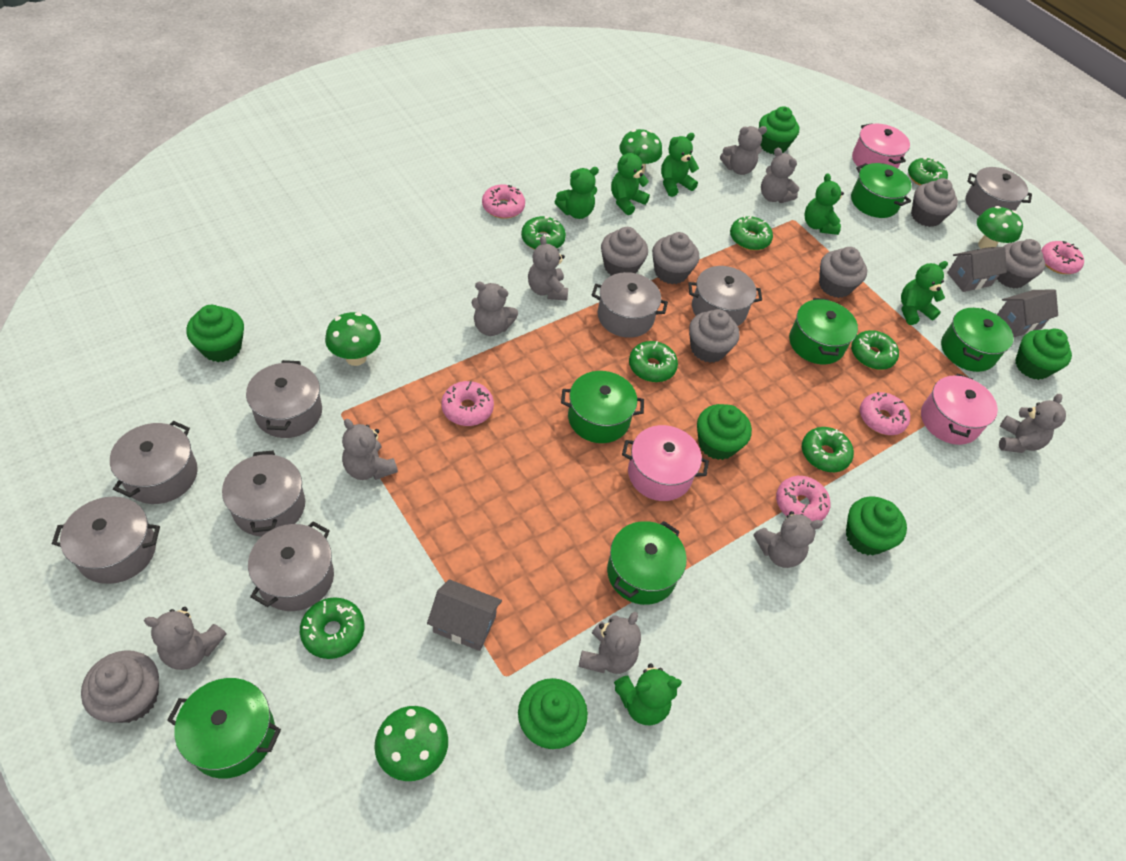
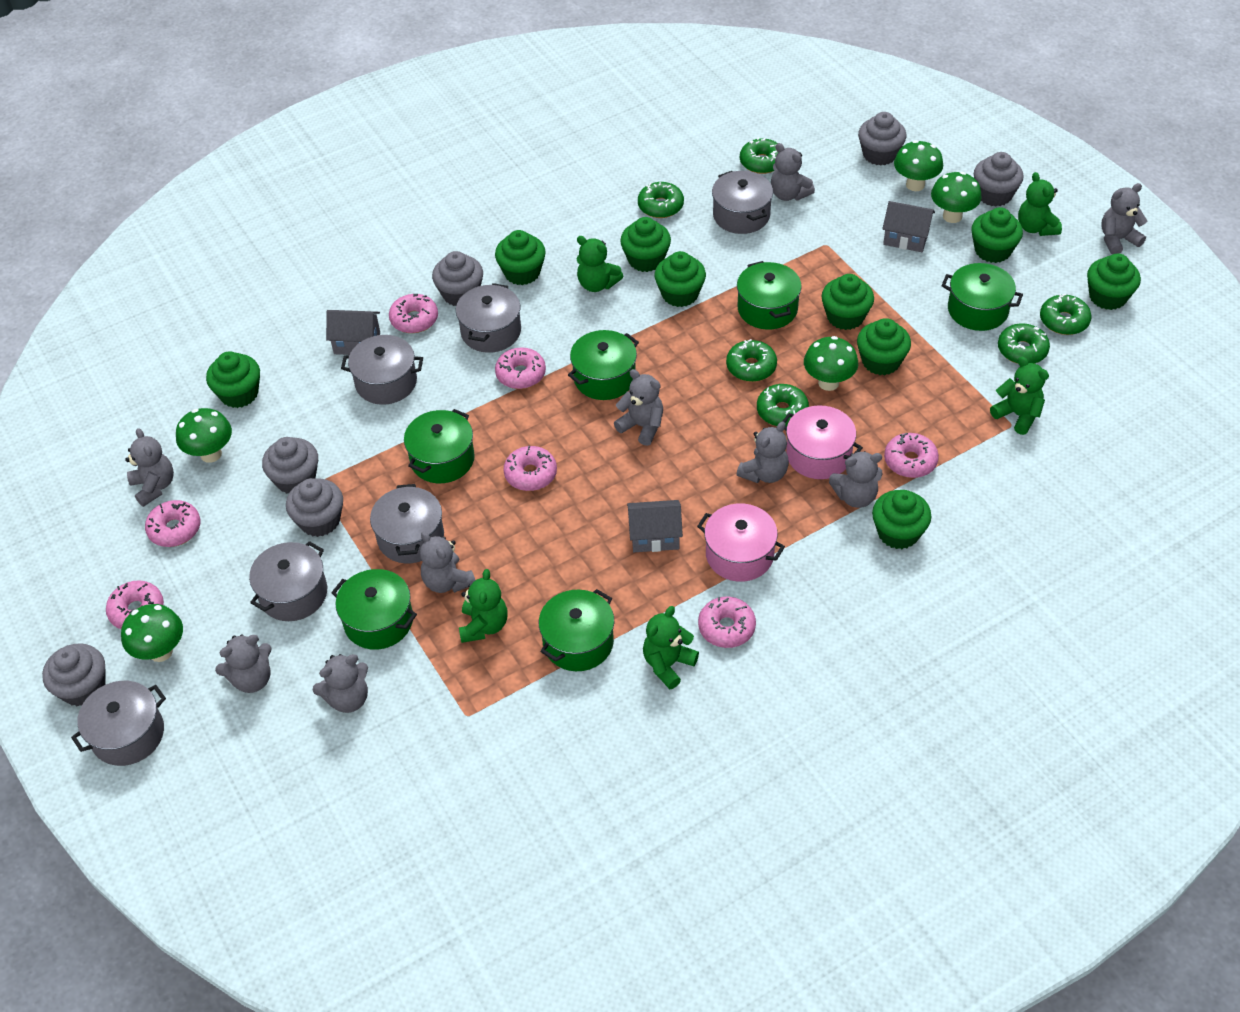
green cupcake: 6 -> 9
green donut: 7 -> 6
green mushroom: 4 -> 5
green teddy bear: 6 -> 5
grey cupcake: 7 -> 6
grey pot: 8 -> 6
pink donut: 5 -> 7
pink pot: 3 -> 2

